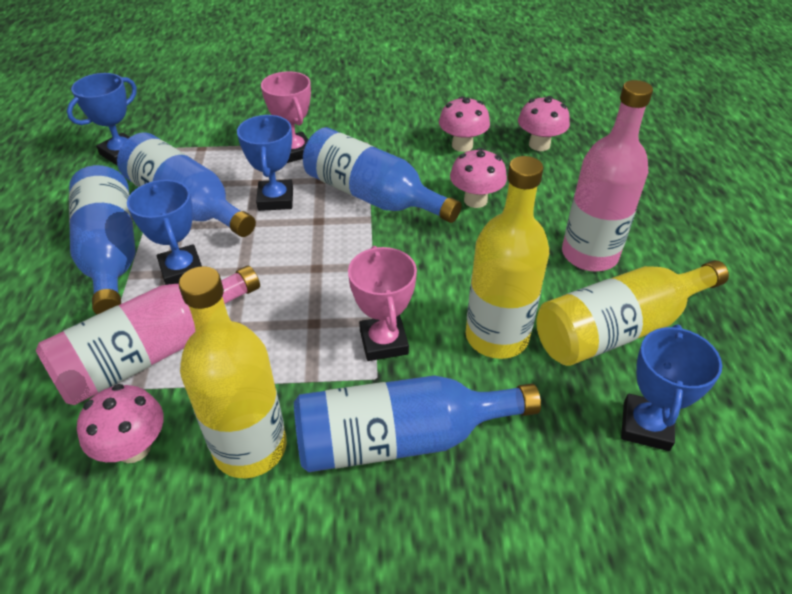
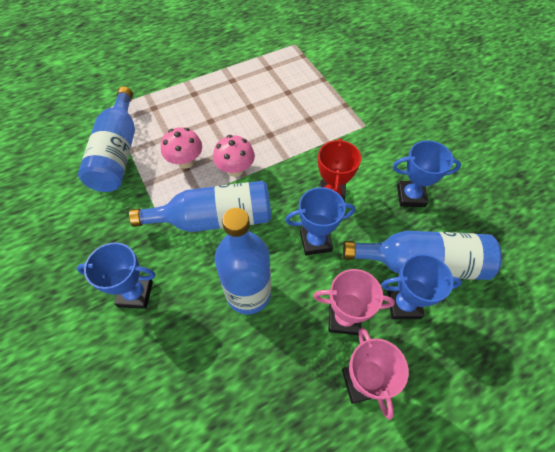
pink bottle: 2 -> 0
pink mushroom: 4 -> 2
red trophy: 0 -> 1
yellow bottle: 3 -> 0

